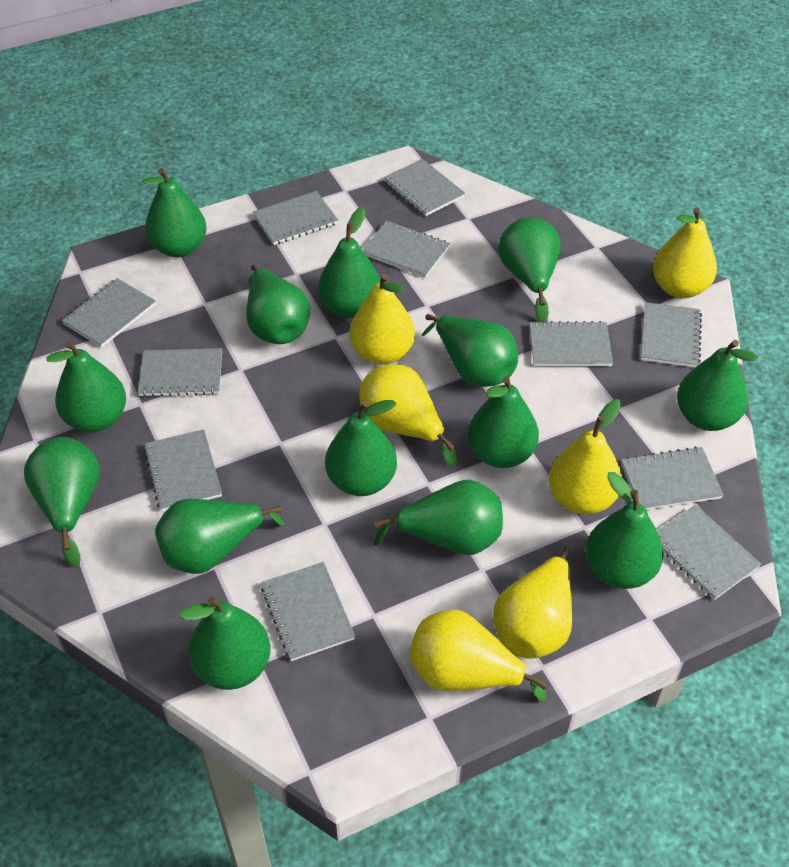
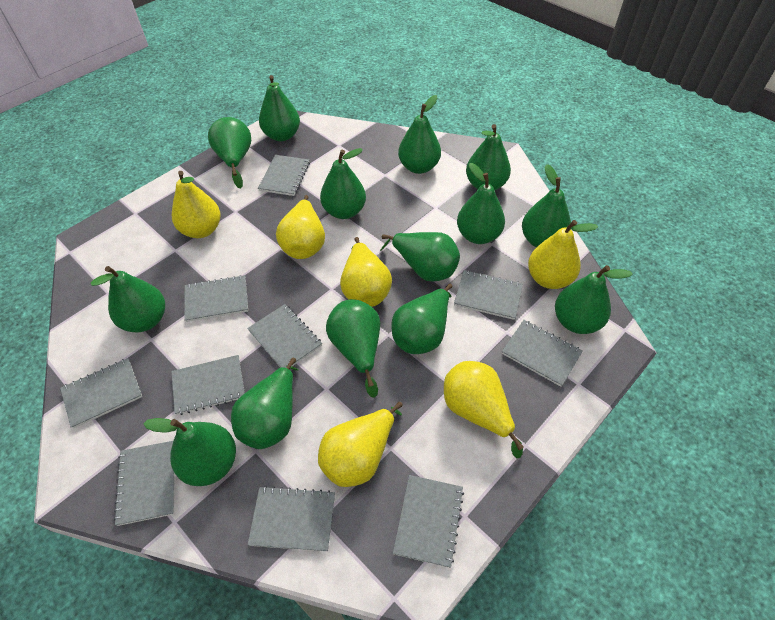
grey notebook: 11 -> 10

